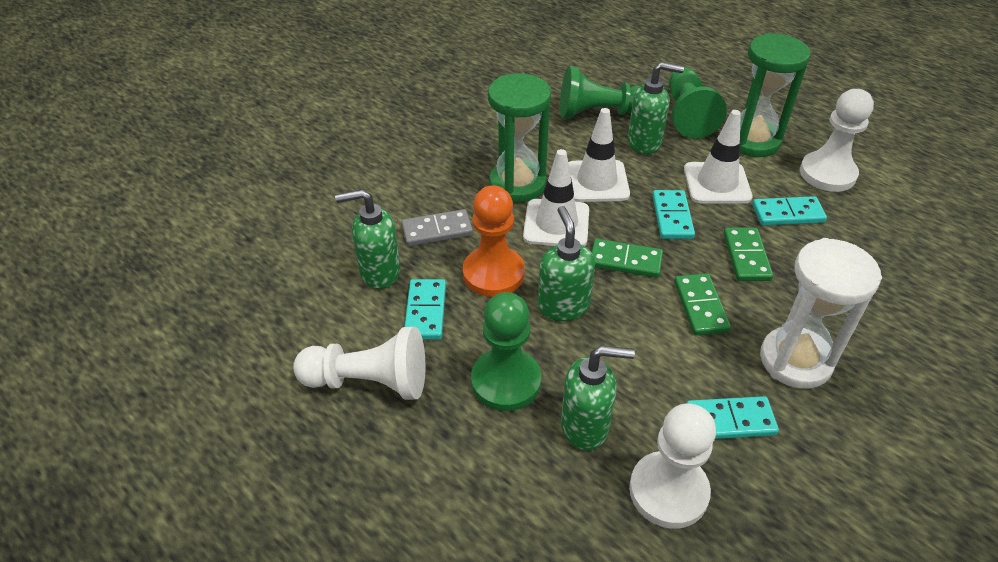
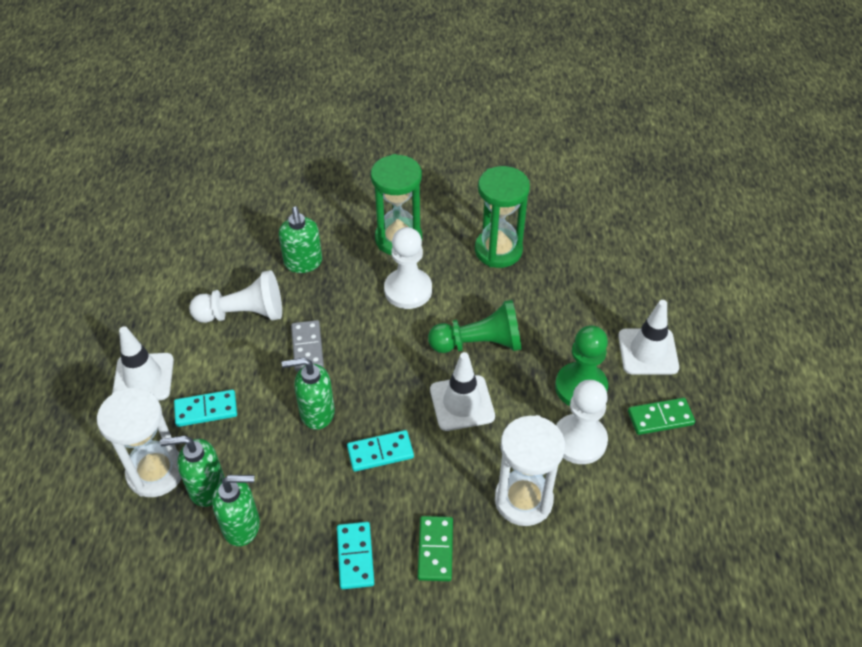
green domino: 3 -> 2
green pawn: 3 -> 2
orange pawn: 1 -> 0
turquoise domino: 4 -> 3
white hourglass: 1 -> 2

